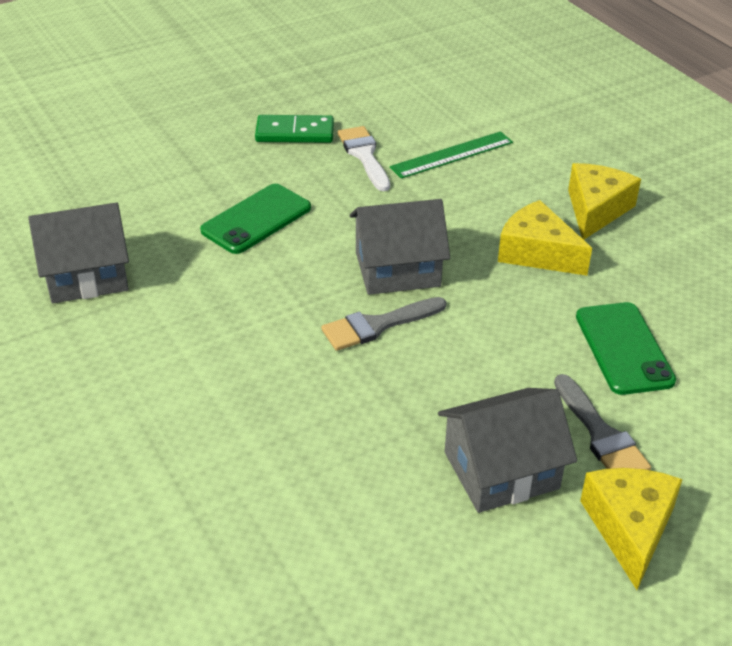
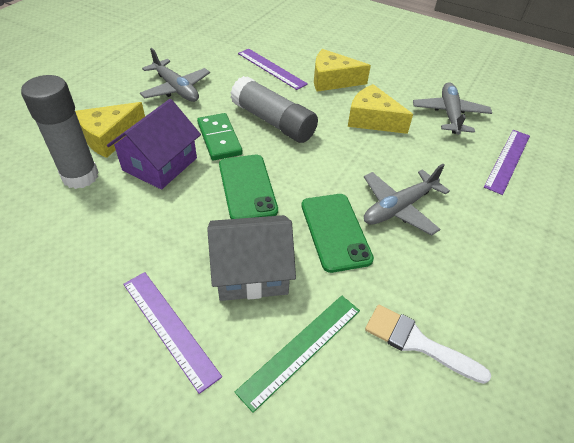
grey brush: 2 -> 0
grey glue stick: 0 -> 2
grey house: 3 -> 1
grey plane: 0 -> 3
purple house: 0 -> 1
purple ruler: 0 -> 3

